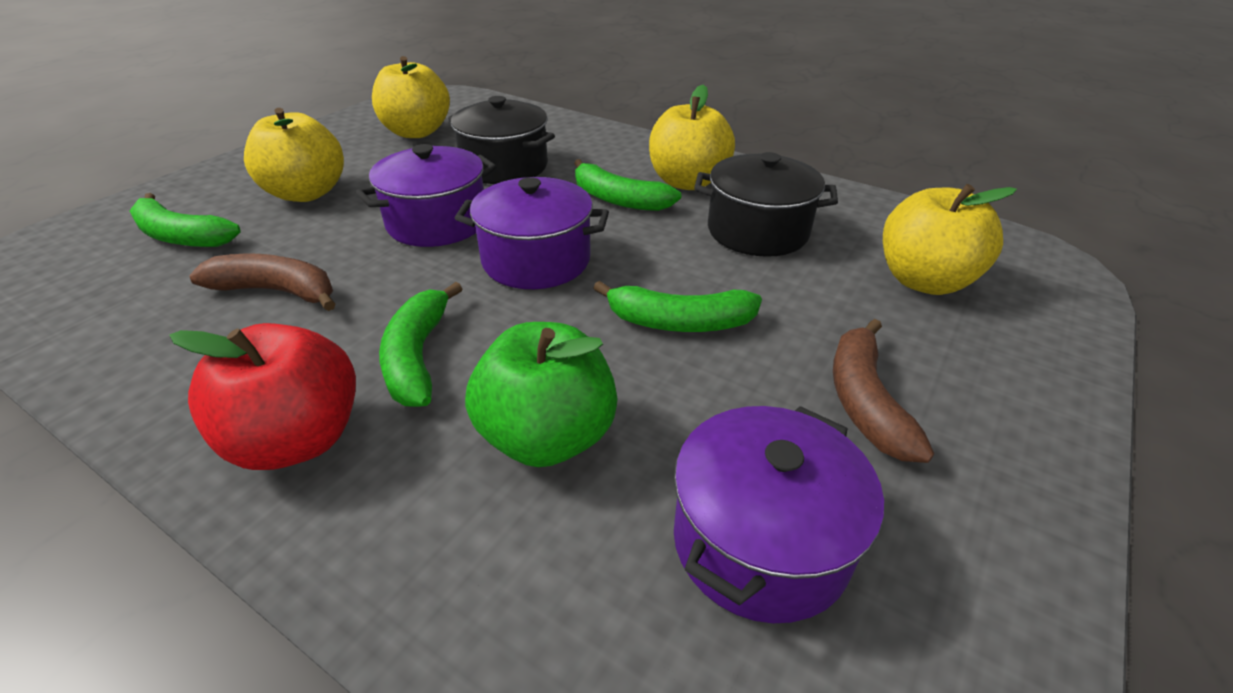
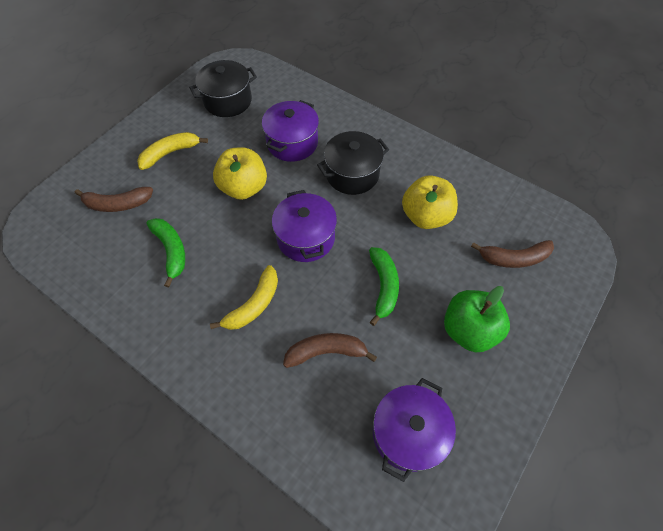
brown banana: 2 -> 3
green banana: 4 -> 2
red apple: 1 -> 0
yellow apple: 4 -> 2
yellow banana: 0 -> 2

